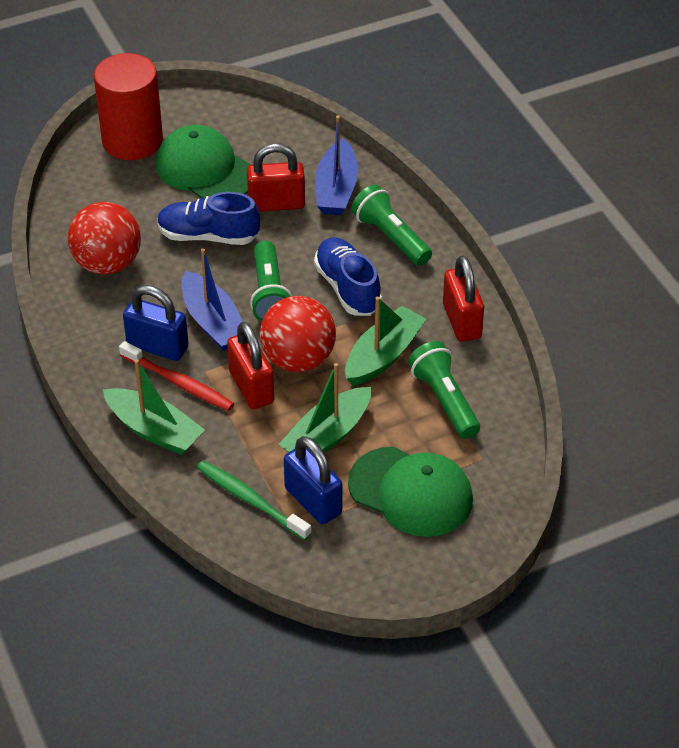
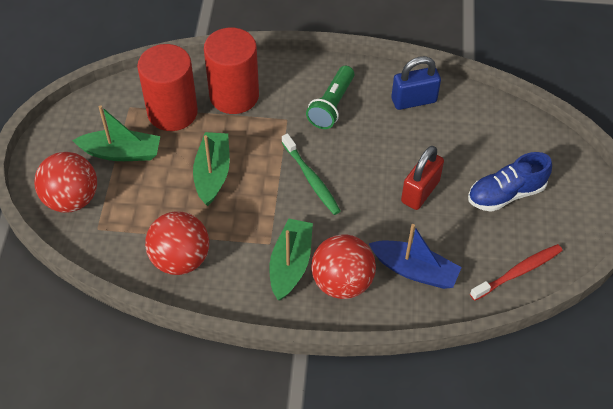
blue boat: 2 -> 1
blue padlock: 2 -> 1
blue shoe: 2 -> 1
green cap: 2 -> 0
green flashlight: 3 -> 1
red ball: 2 -> 3
red cylinder: 1 -> 2
red padlock: 3 -> 1

